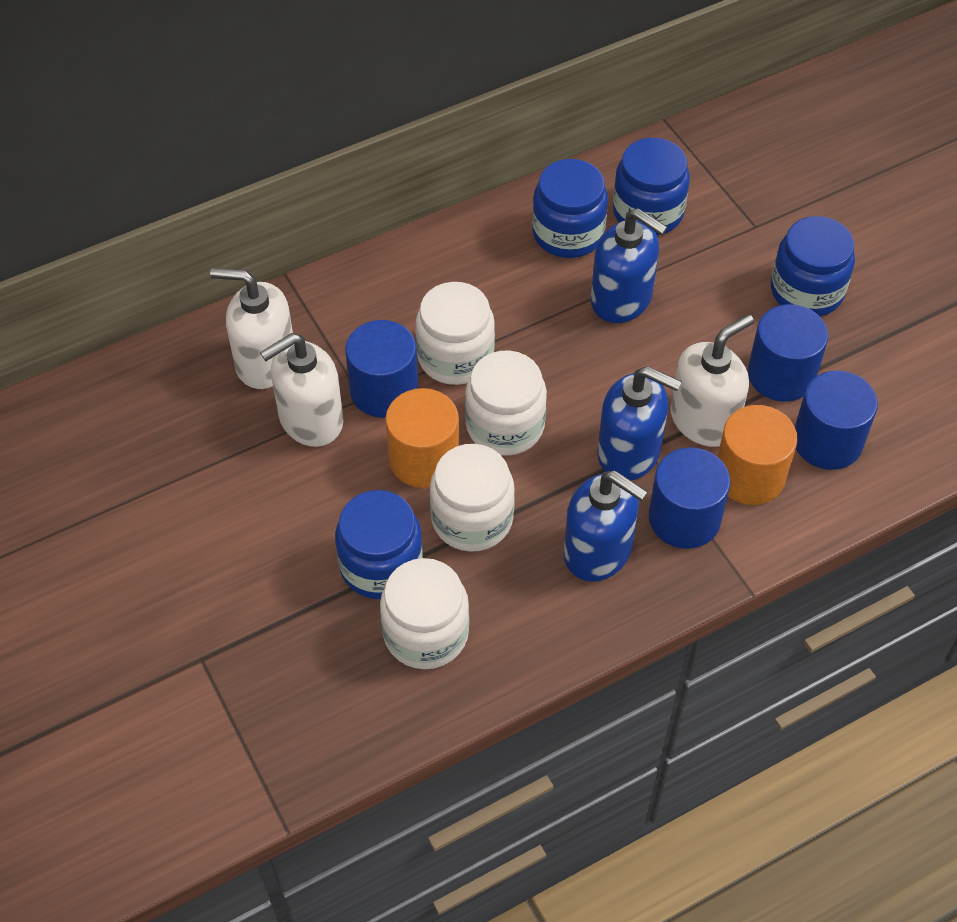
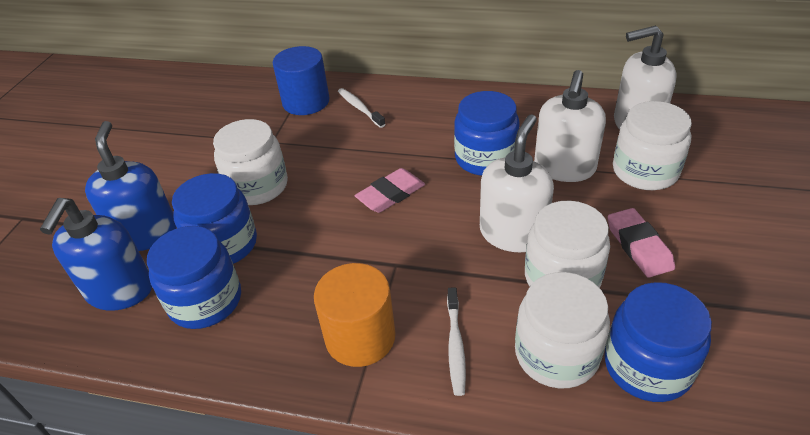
blue cylinder: 4 -> 1
blue soap dispenser: 3 -> 2
orange cylinder: 2 -> 1
pink eraser: 0 -> 2
white toothbrush: 0 -> 2

